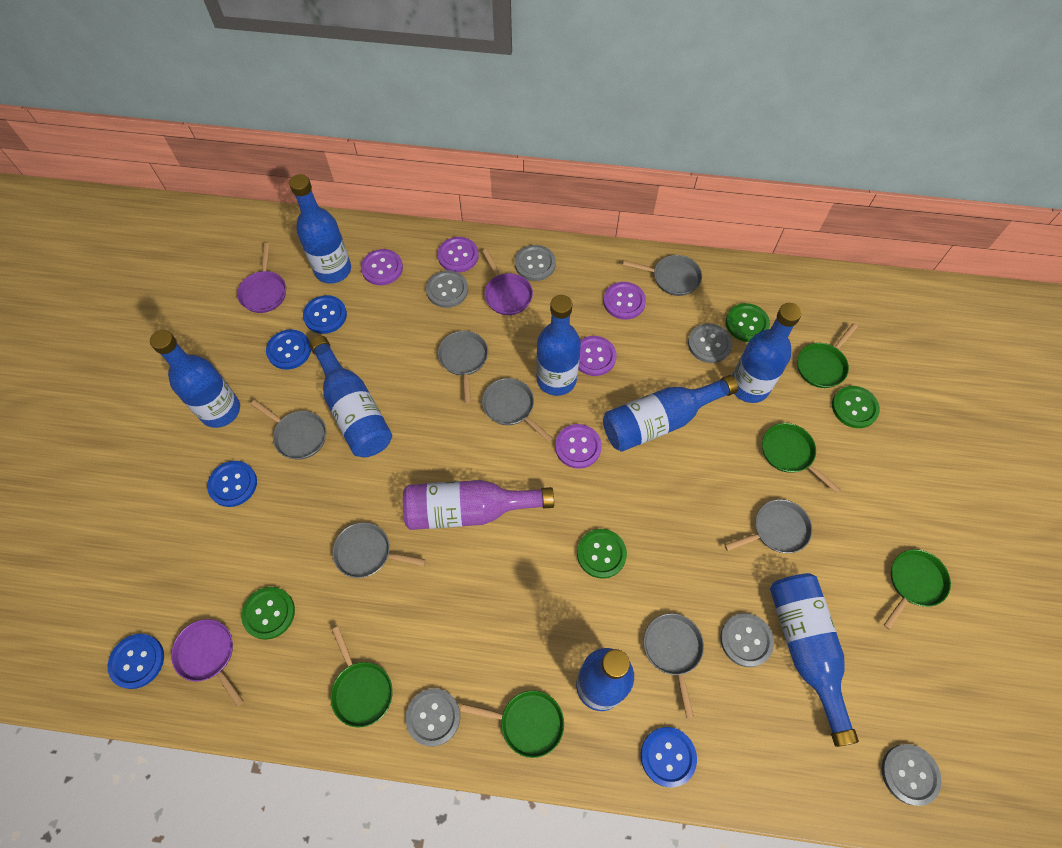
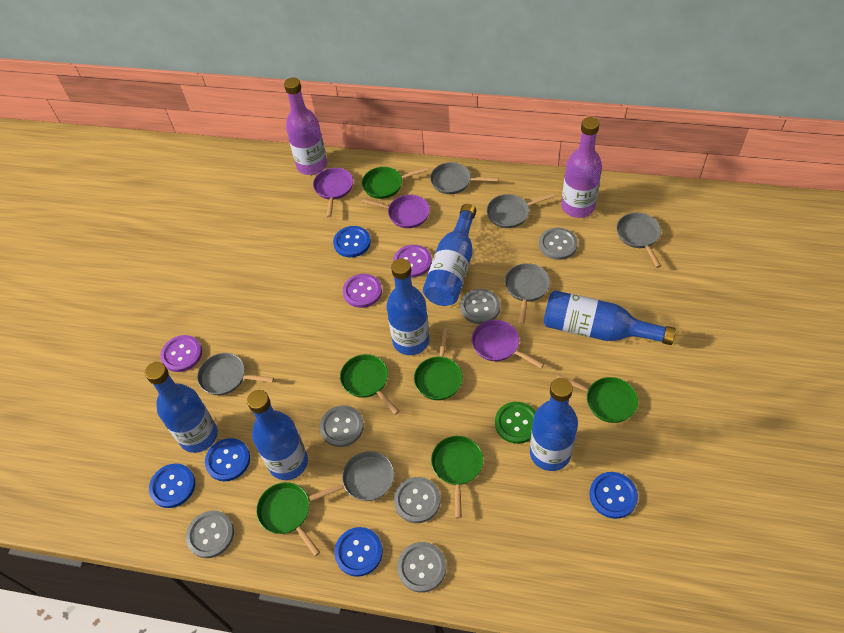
blue bottle: 8 -> 6
green button: 4 -> 1
green pan: 5 -> 6
grey pan: 7 -> 6
purple bottle: 1 -> 2
purple button: 5 -> 3

